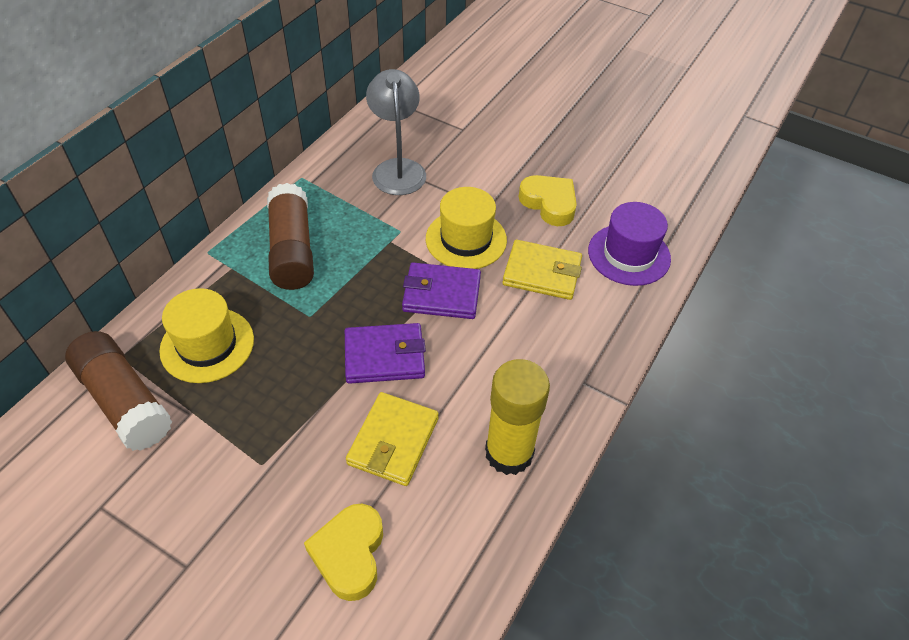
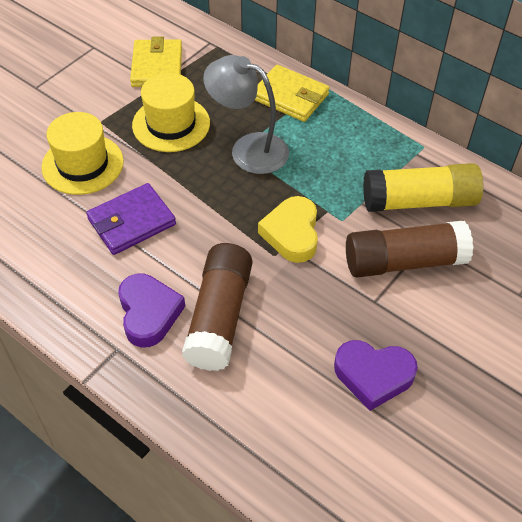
purple hat: 1 -> 0
purple heart: 0 -> 2
purple wallet: 2 -> 1
yellow heart: 2 -> 1

